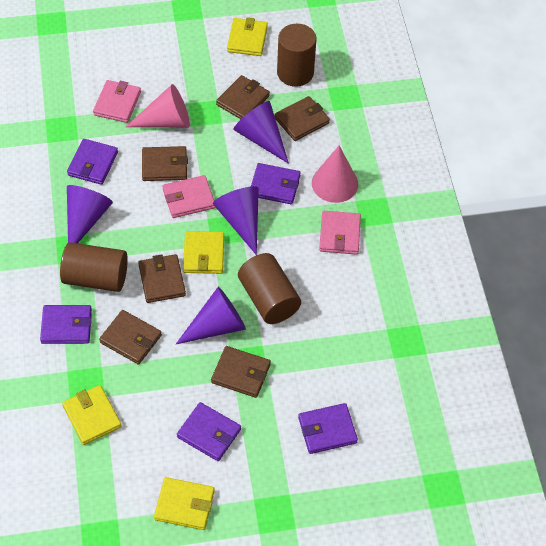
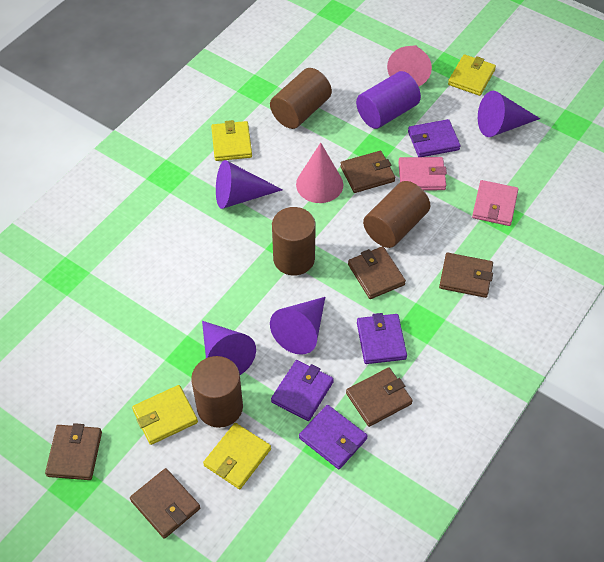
brown cylinder: 3 -> 4
pink wallet: 3 -> 2
purple cylinder: 0 -> 1
purple wallet: 5 -> 4

